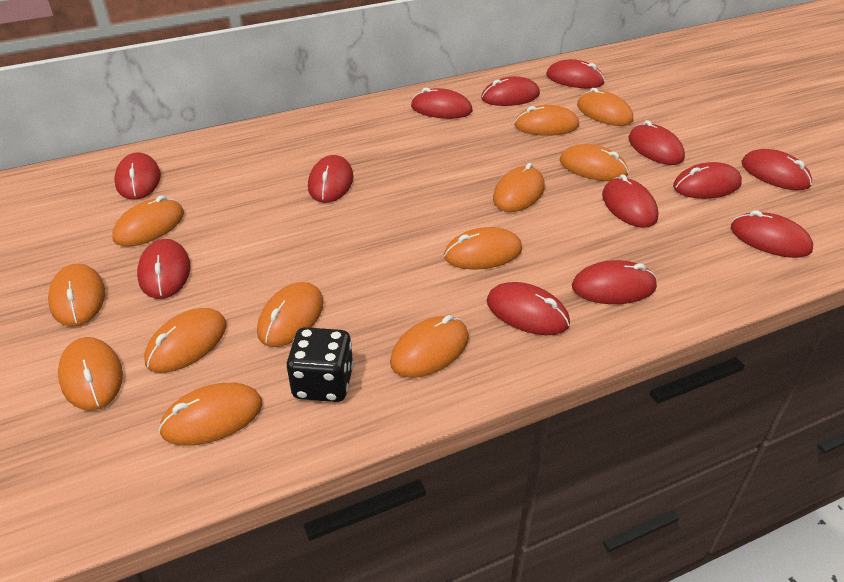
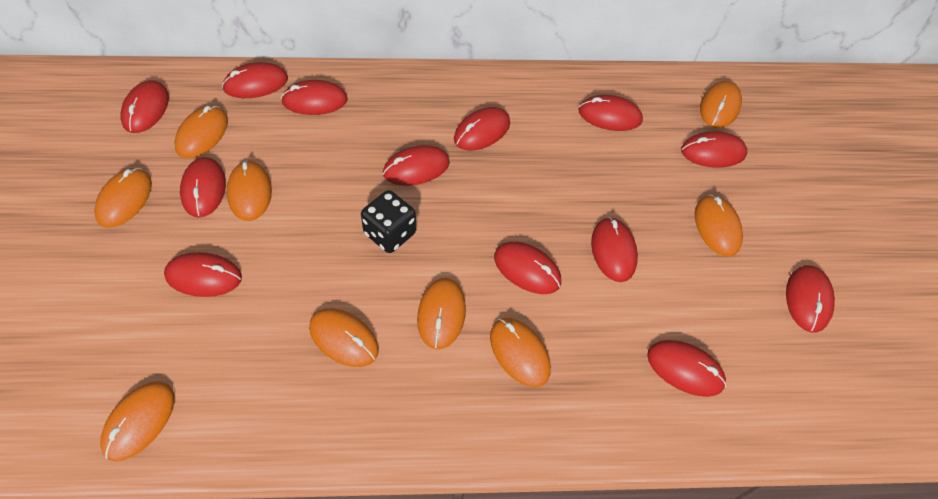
orange mouse: 12 -> 9

